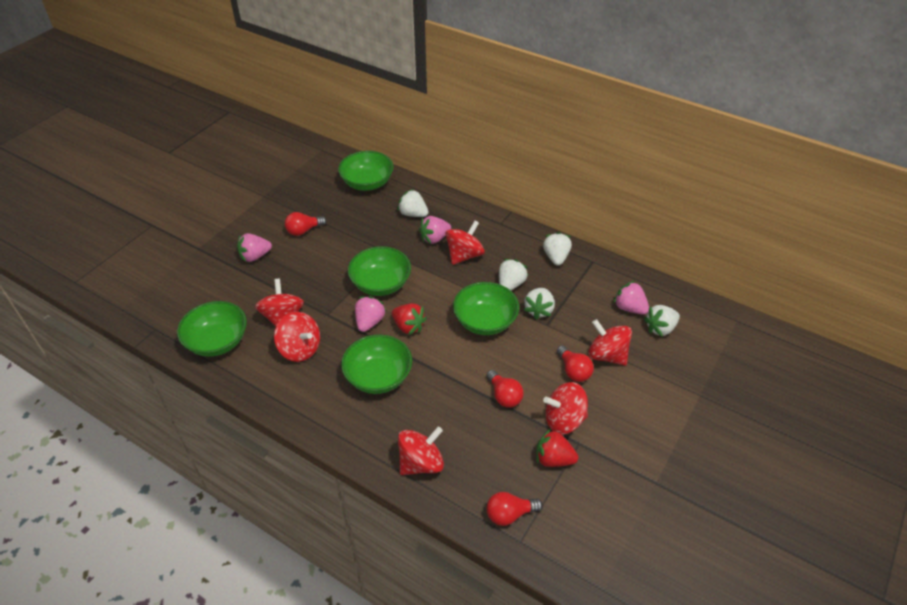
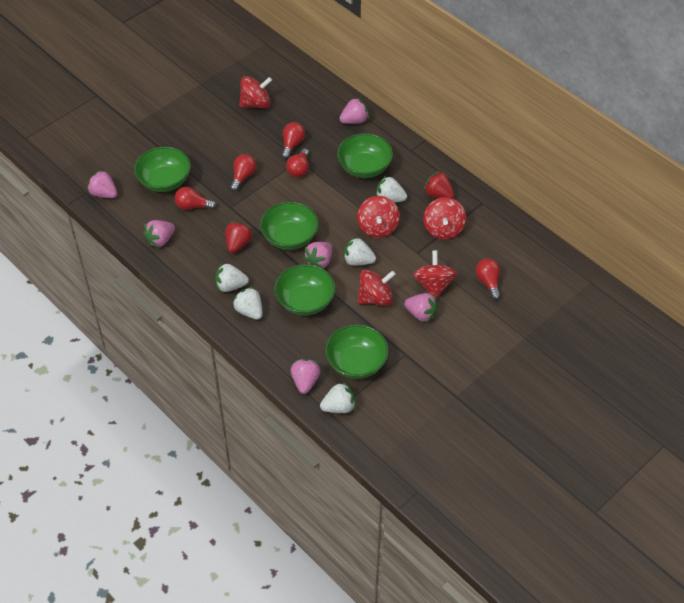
pink strawberry: 4 -> 6
red light bulb: 4 -> 5
red spinning top: 6 -> 5

